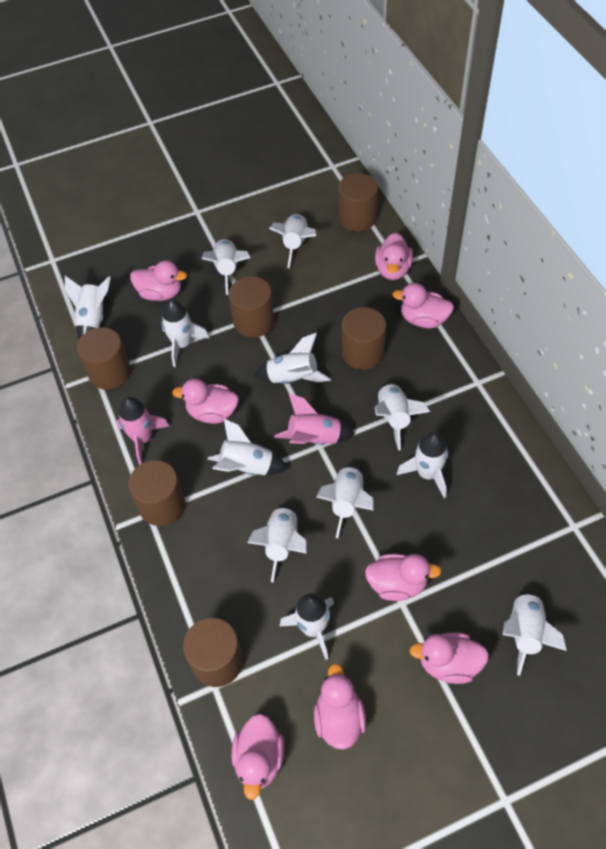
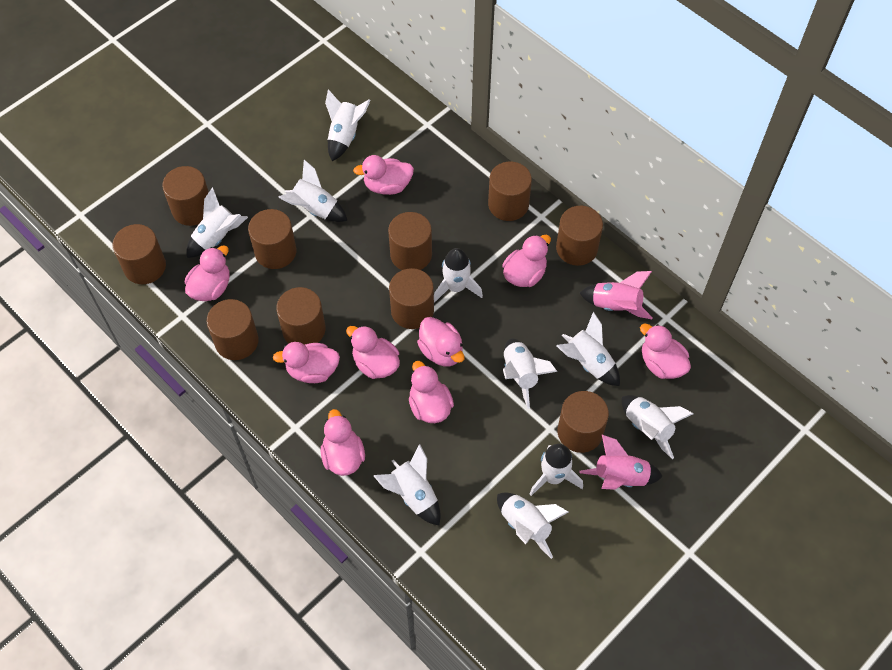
brown cylinder: 6 -> 10
pink duck: 8 -> 9
white rocket: 12 -> 10

